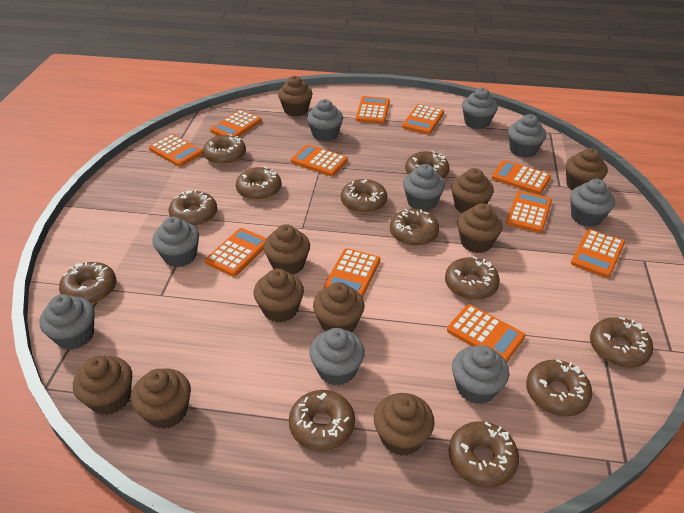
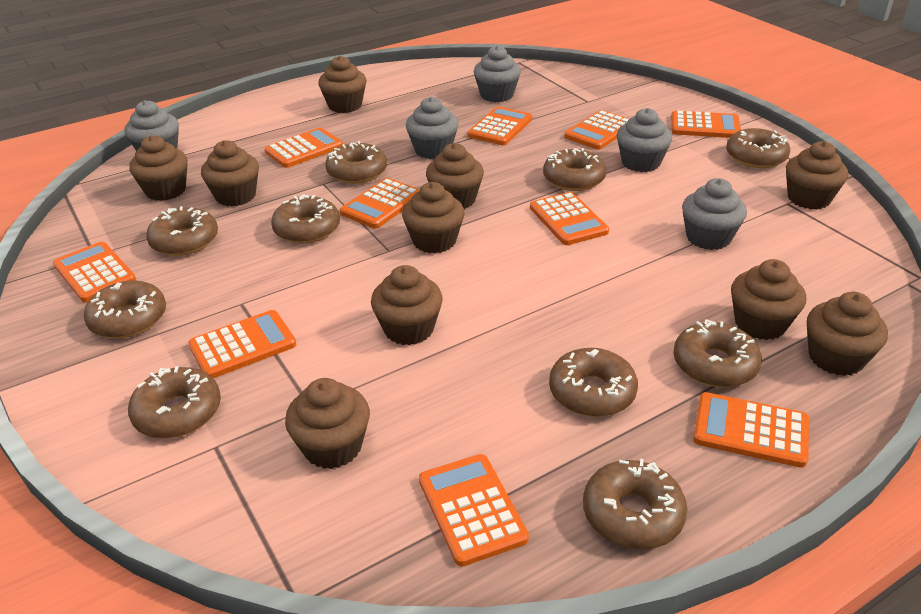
brown donut: 12 -> 10
grey cupcake: 9 -> 5
orange calculator: 11 -> 10

